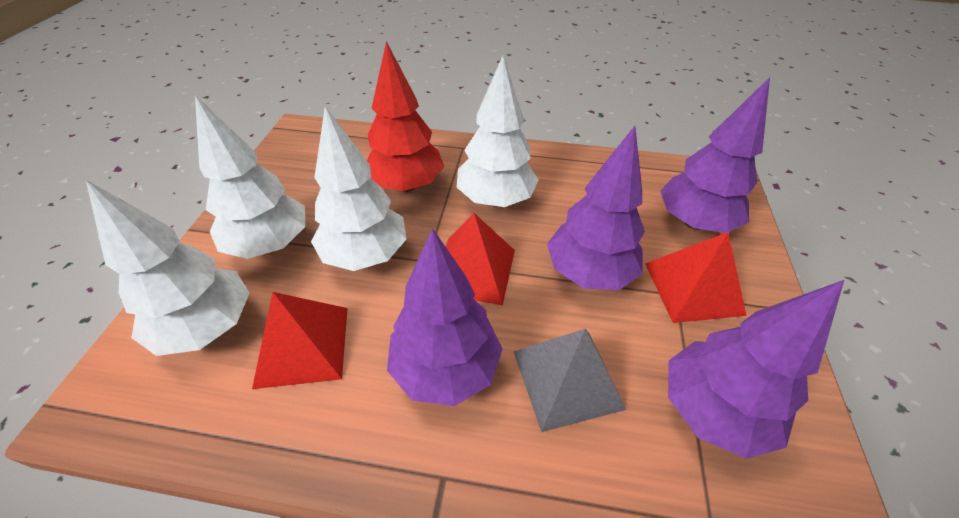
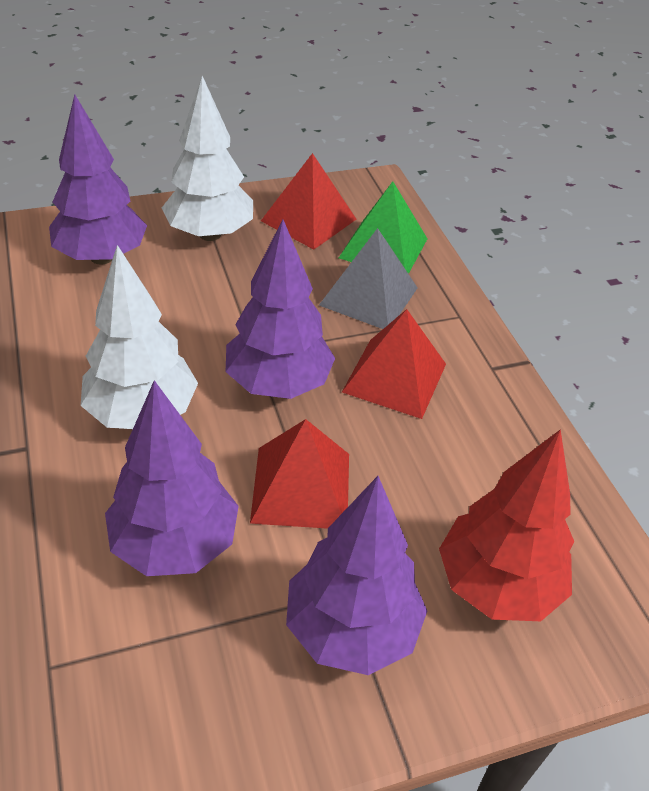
green pyramid: 0 -> 1
white tree: 4 -> 2

